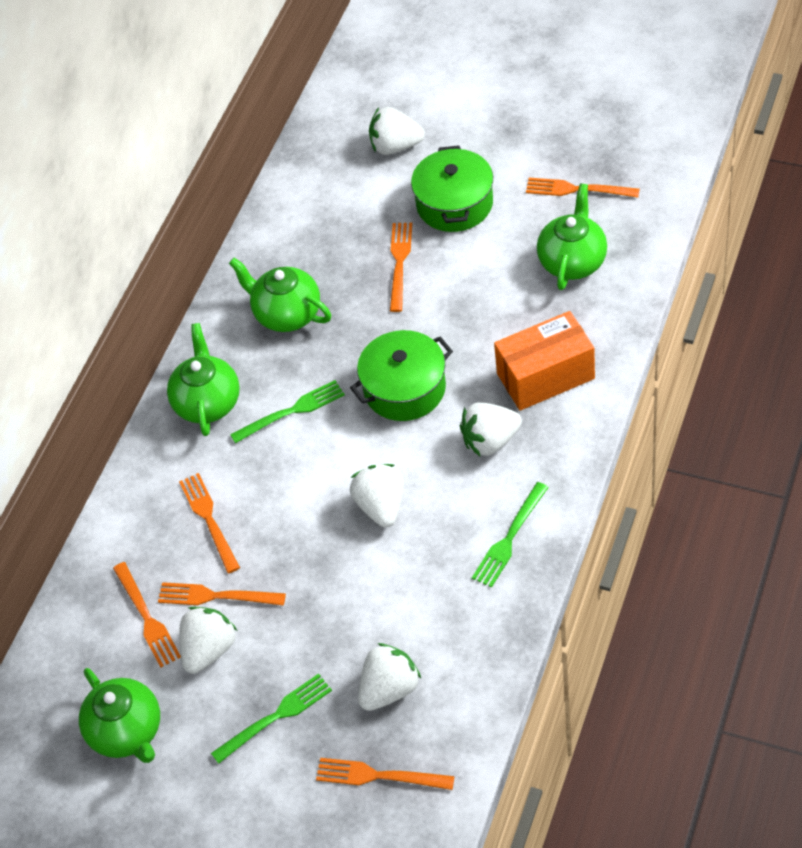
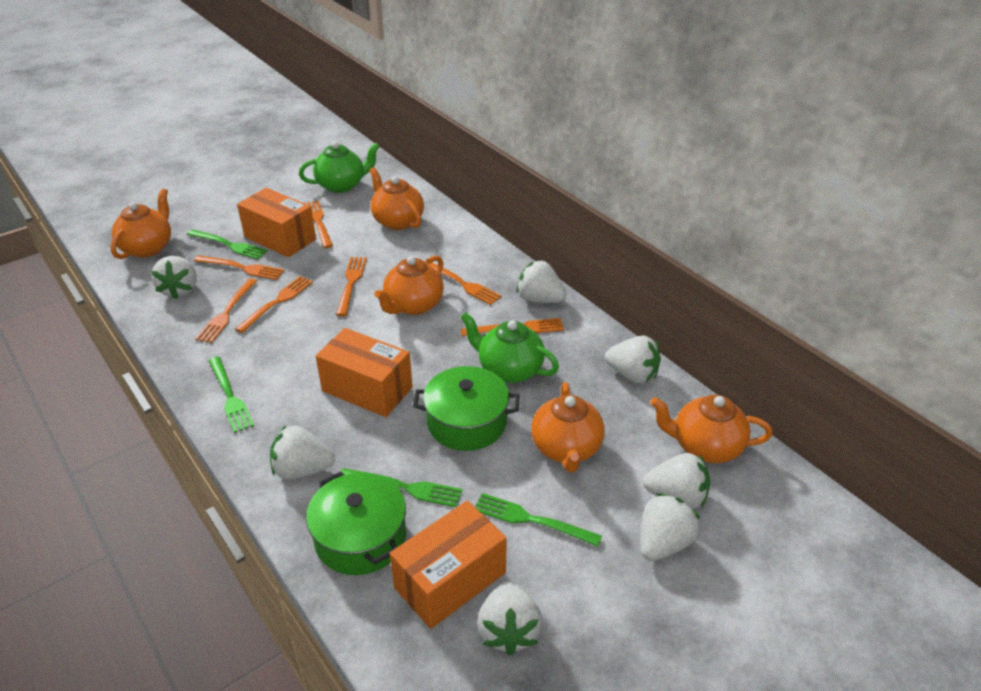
green fork: 3 -> 4
green teapot: 4 -> 2
orange box: 1 -> 3
orange fork: 6 -> 7
orange teapot: 0 -> 5
white strawberry: 5 -> 7

